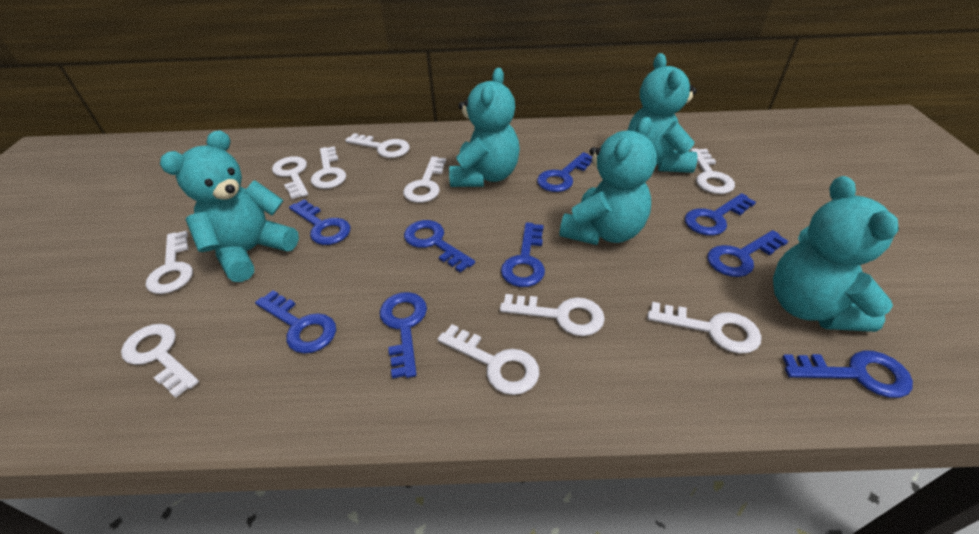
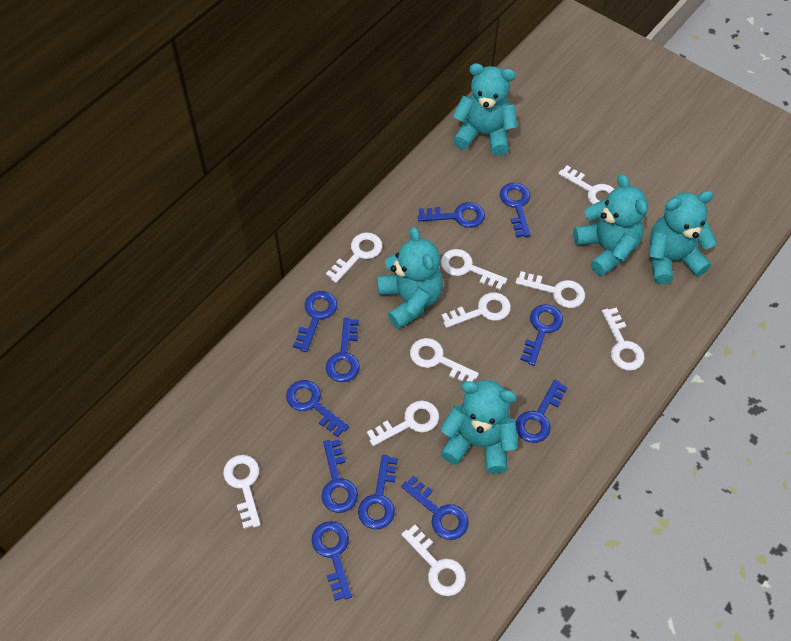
blue key: 9 -> 11

